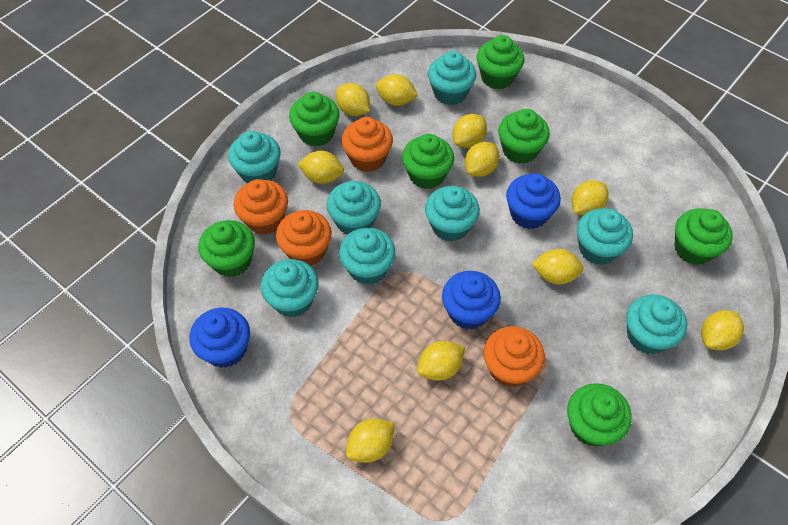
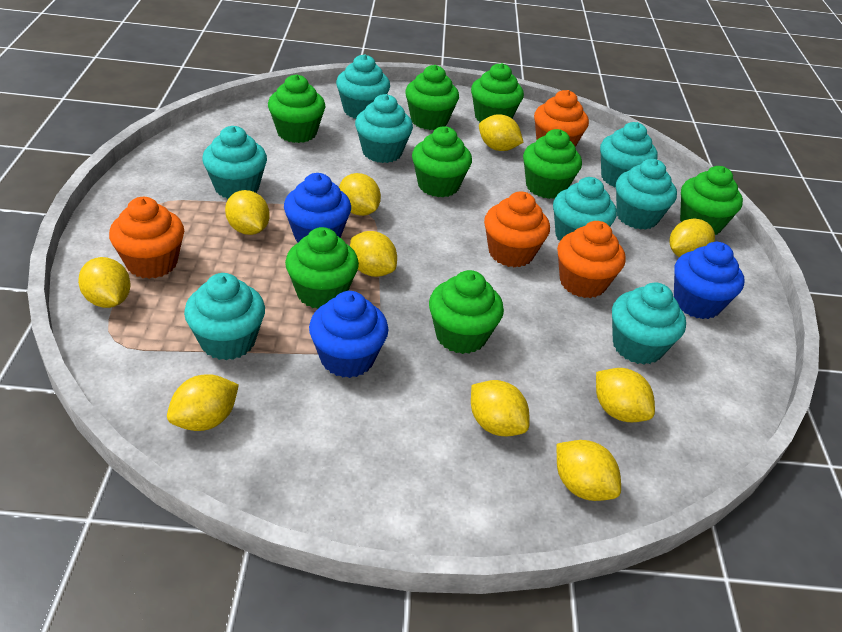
green cupcake: 7 -> 8

